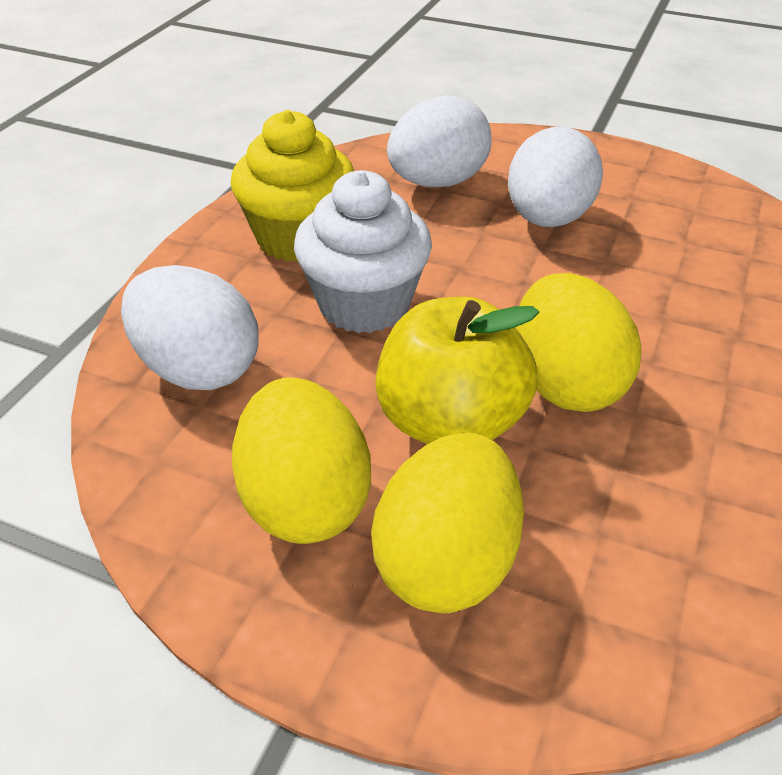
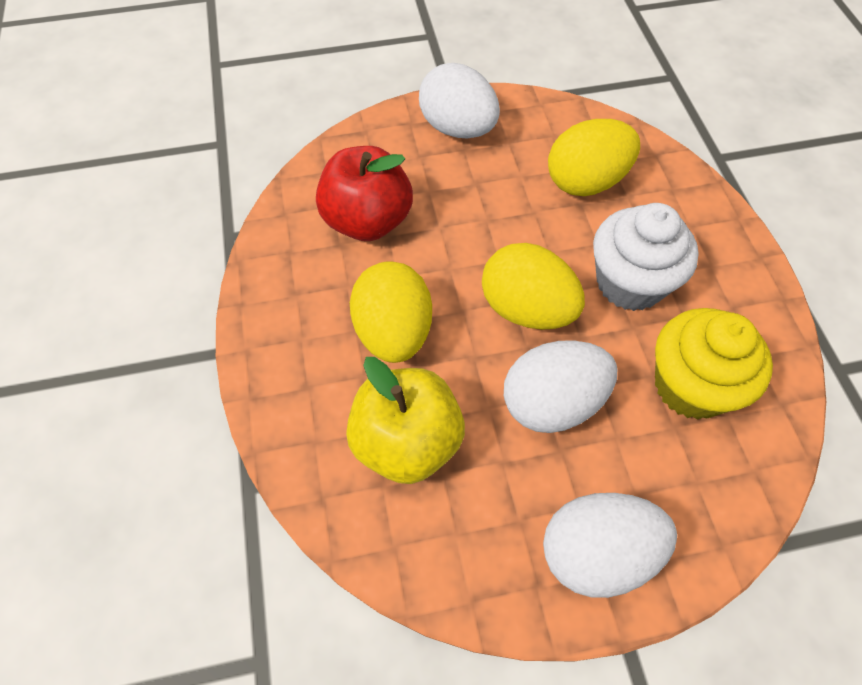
red apple: 0 -> 1

